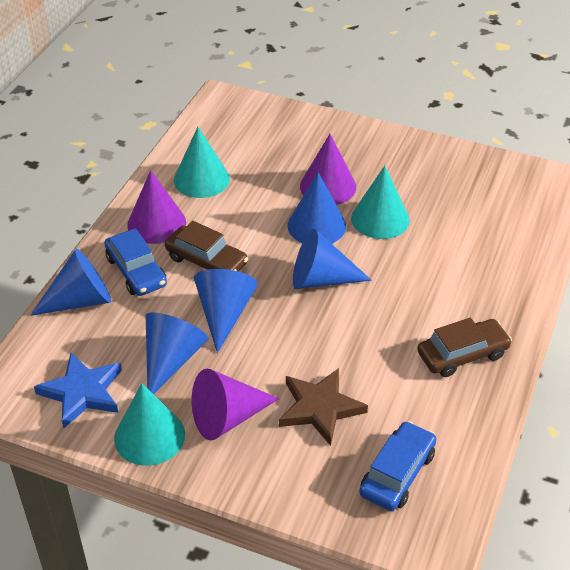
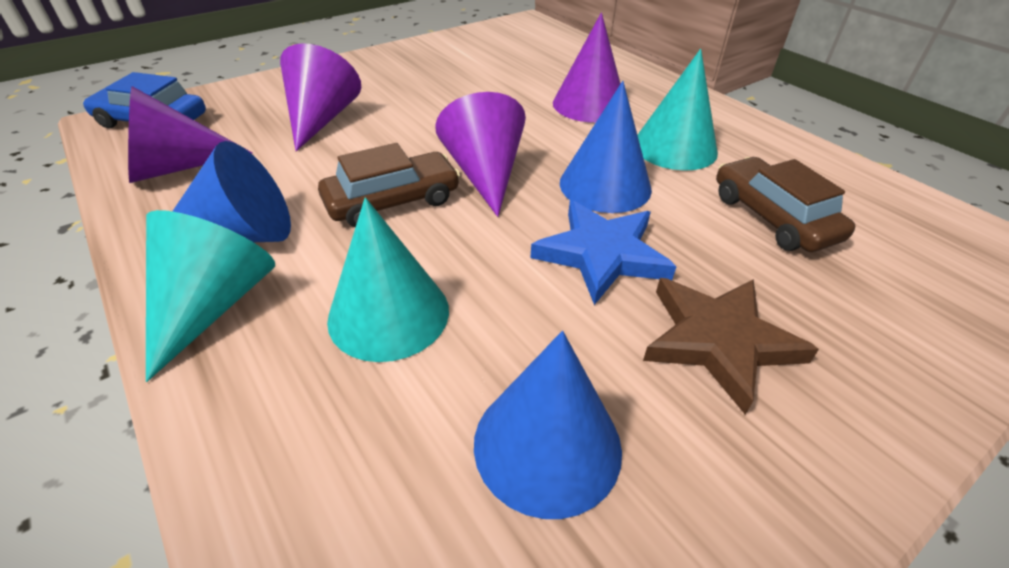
blue car: 2 -> 1
blue cone: 5 -> 3
purple cone: 3 -> 4

